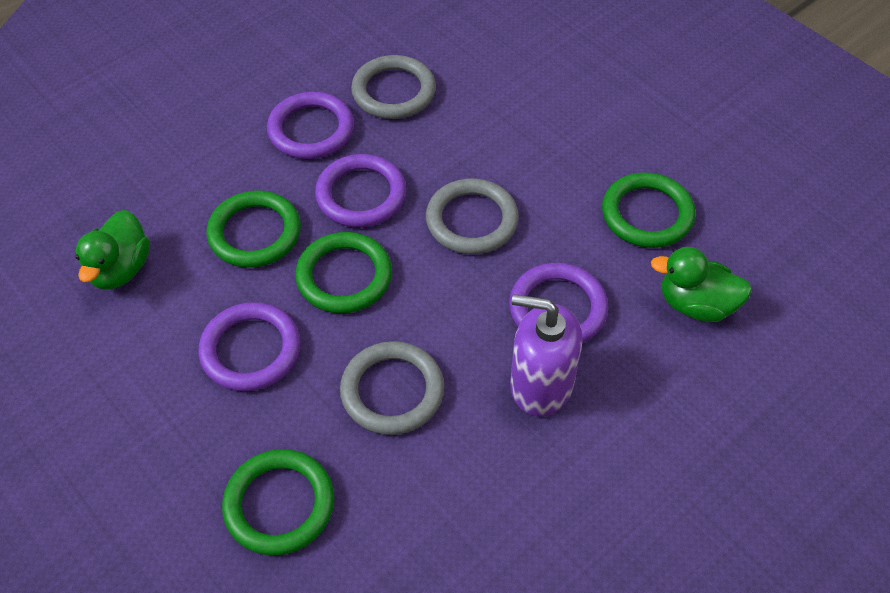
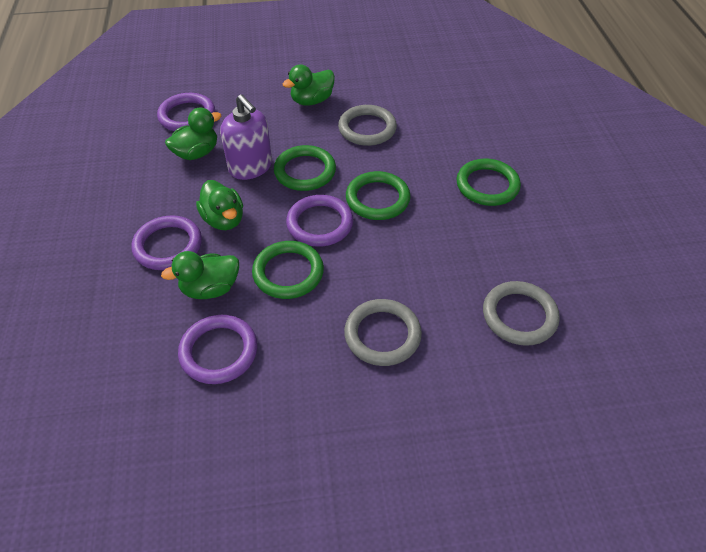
green duck: 2 -> 4

